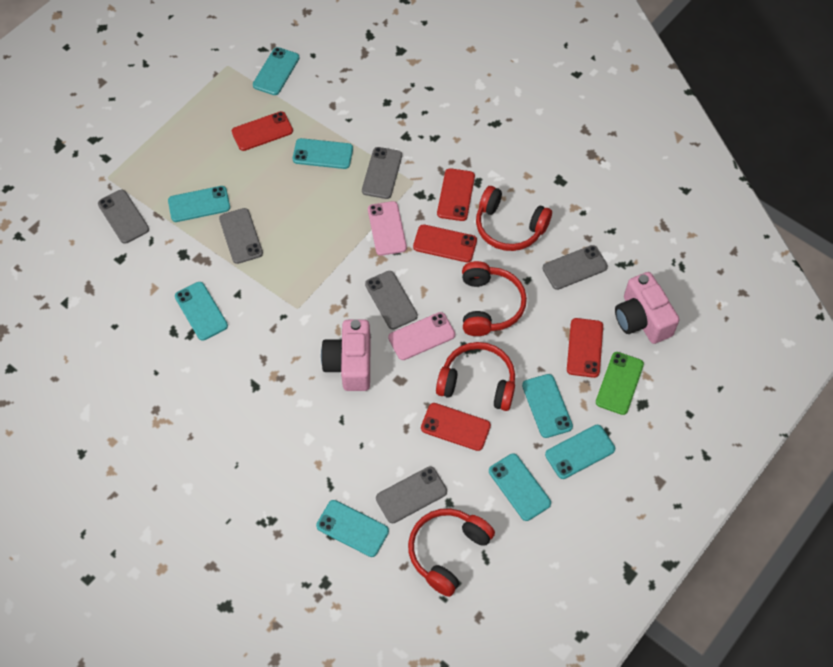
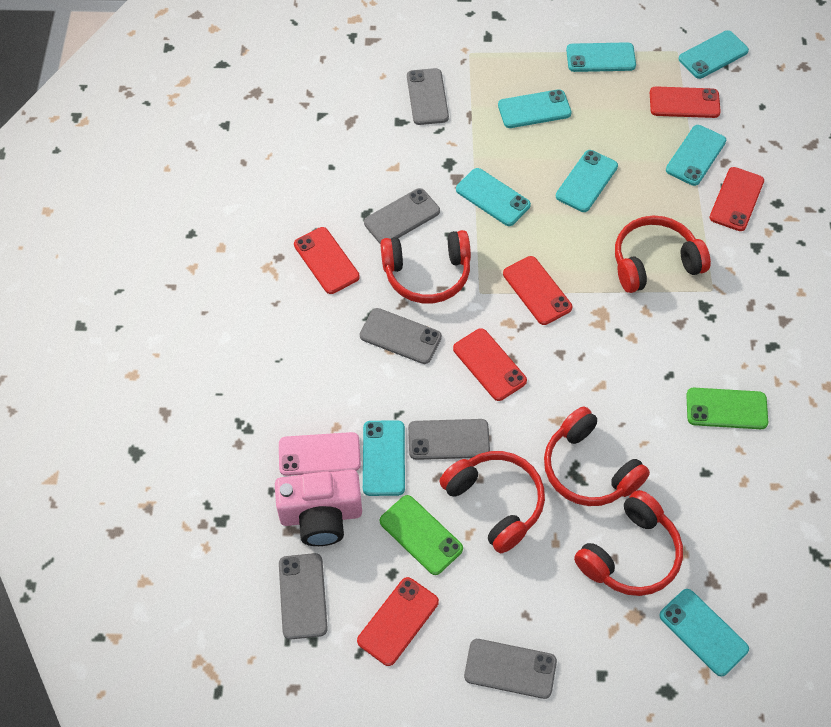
green phone: 1 -> 2
pink camera: 2 -> 1
pink phone: 2 -> 1
red headphones: 4 -> 5
red phone: 5 -> 6

